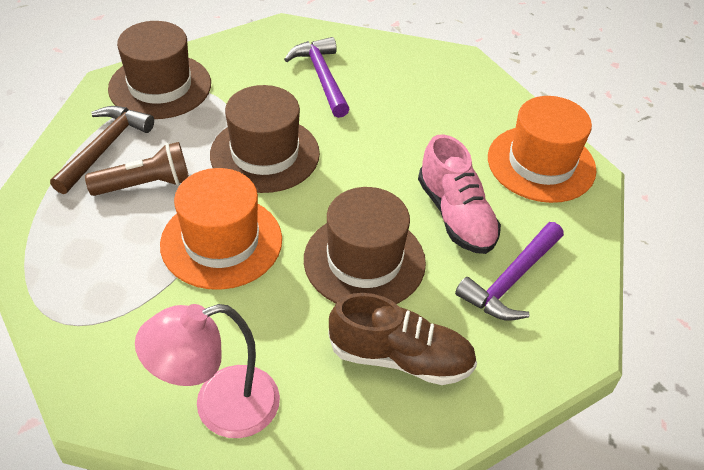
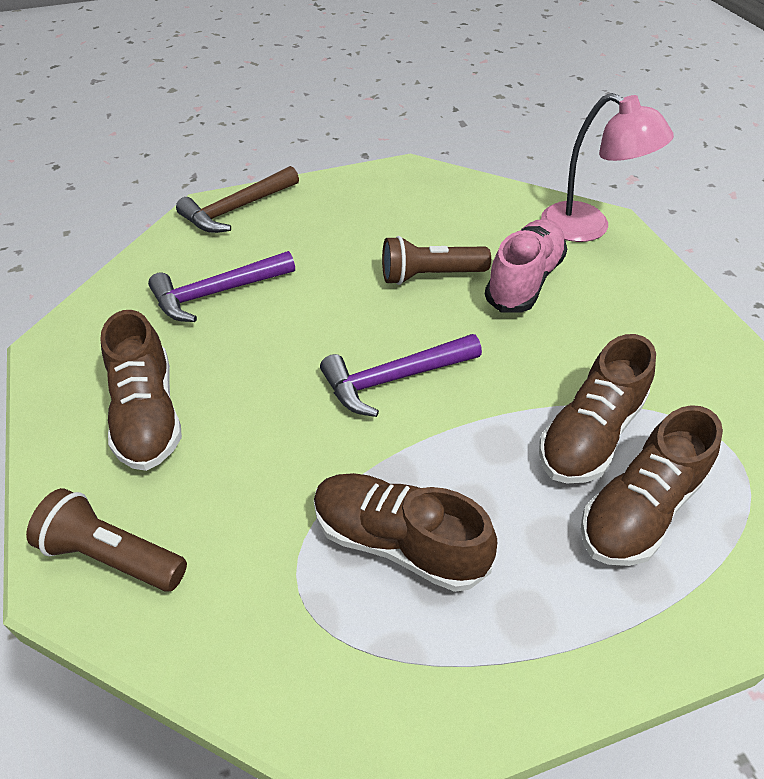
brown flashlight: 1 -> 2
brown hat: 3 -> 0
brown shoe: 1 -> 4
orange hat: 2 -> 0

